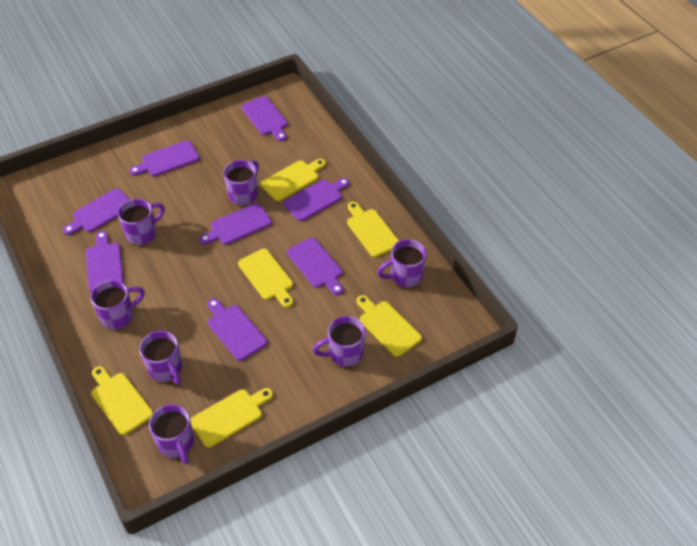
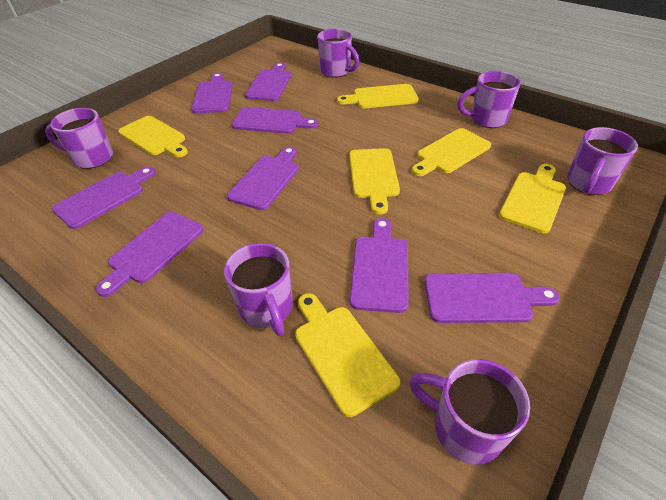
purple mug: 7 -> 6

